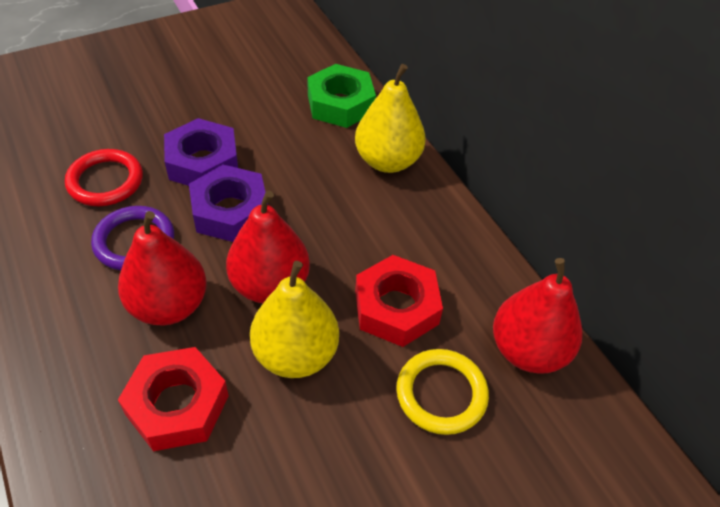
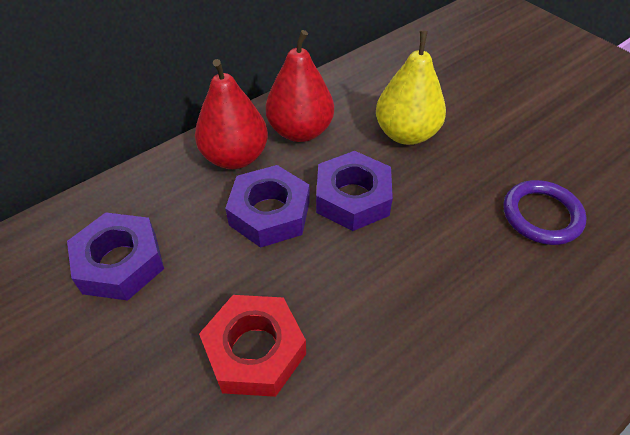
green nut: 1 -> 0
purple nut: 2 -> 3
red nut: 2 -> 1
red pear: 3 -> 2
red ring: 1 -> 0
yellow pear: 2 -> 1
yellow ring: 1 -> 0

